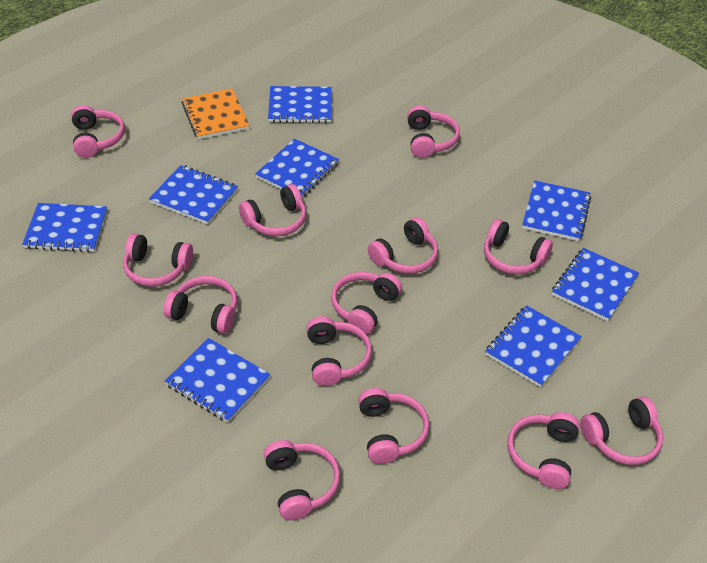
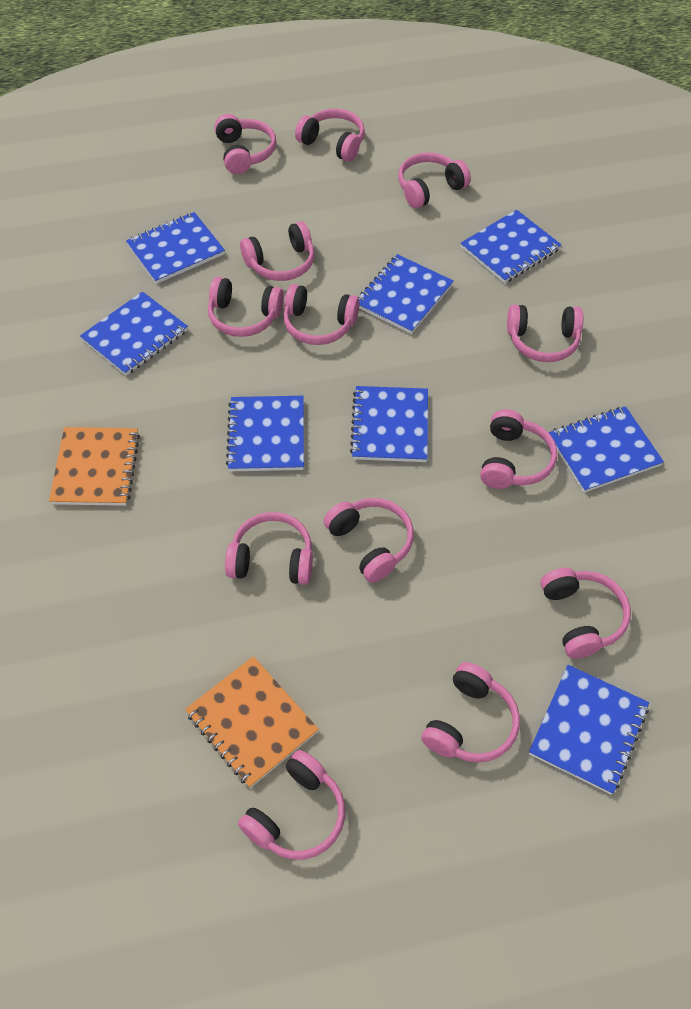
orange notebook: 1 -> 2

